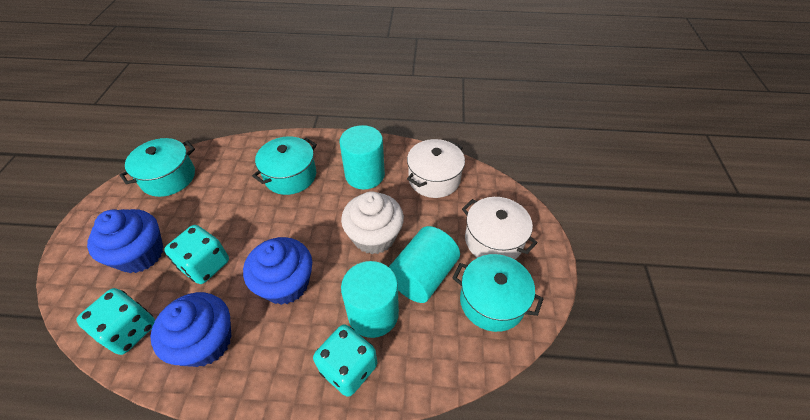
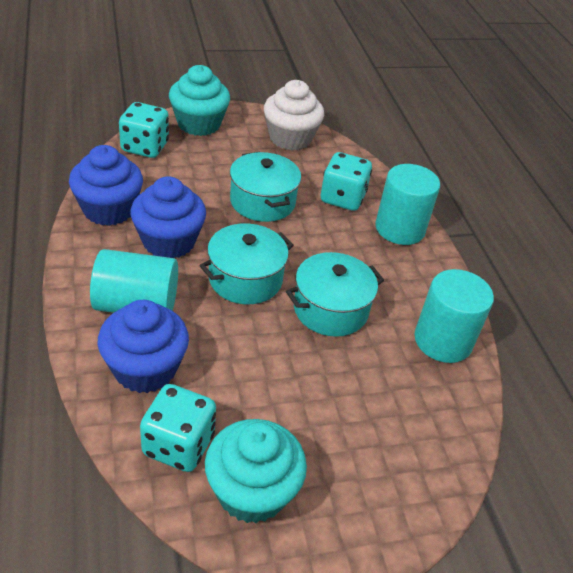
turquoise cupcake: 0 -> 2
white pot: 2 -> 0

